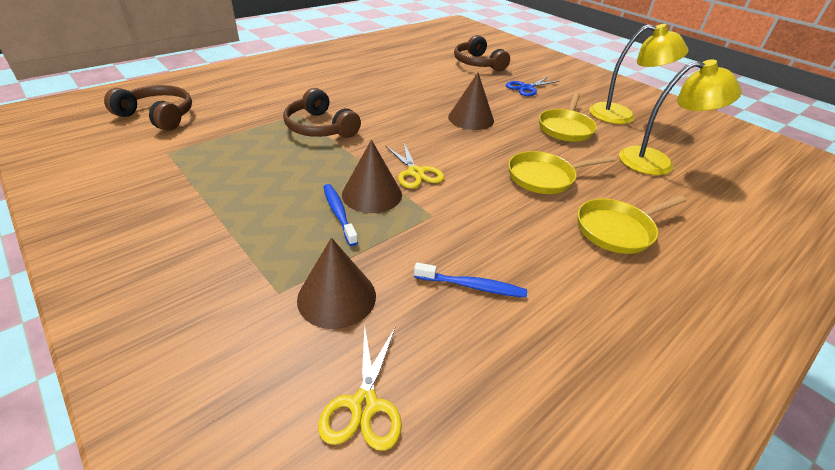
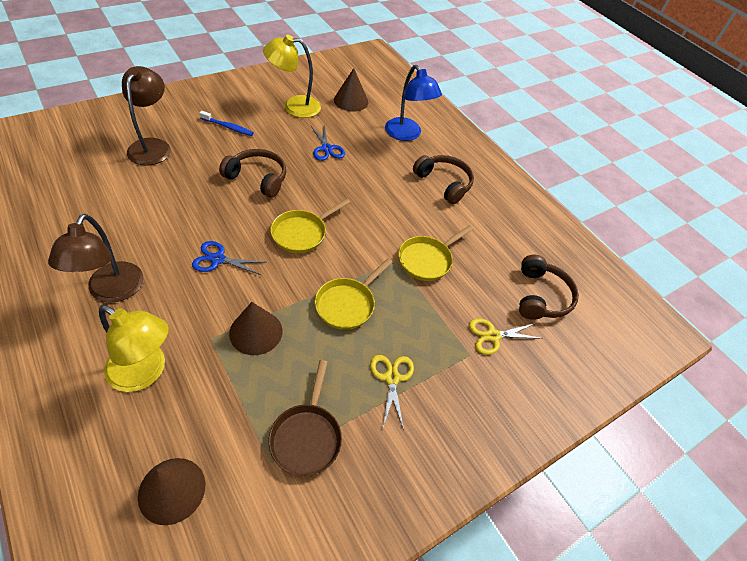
blue lamp: 0 -> 1
blue scissors: 1 -> 2
blue toothbrush: 2 -> 1
brown lamp: 0 -> 2
brown pan: 0 -> 1

